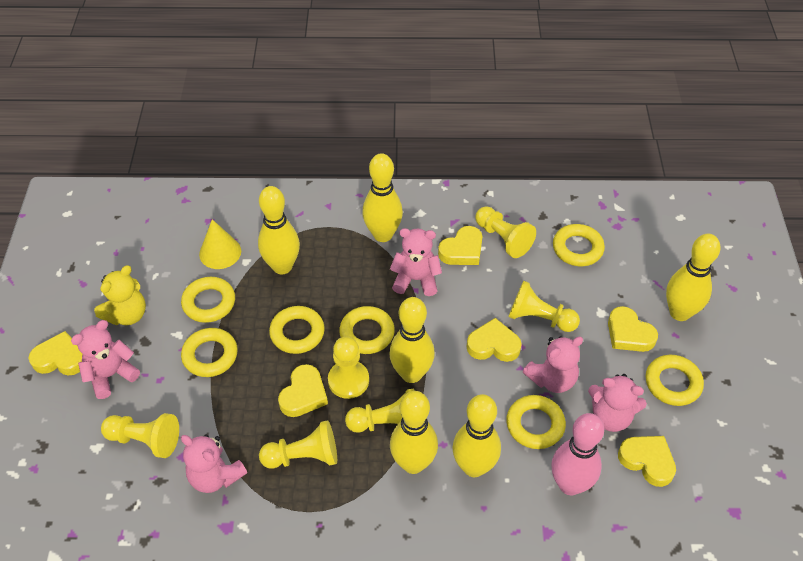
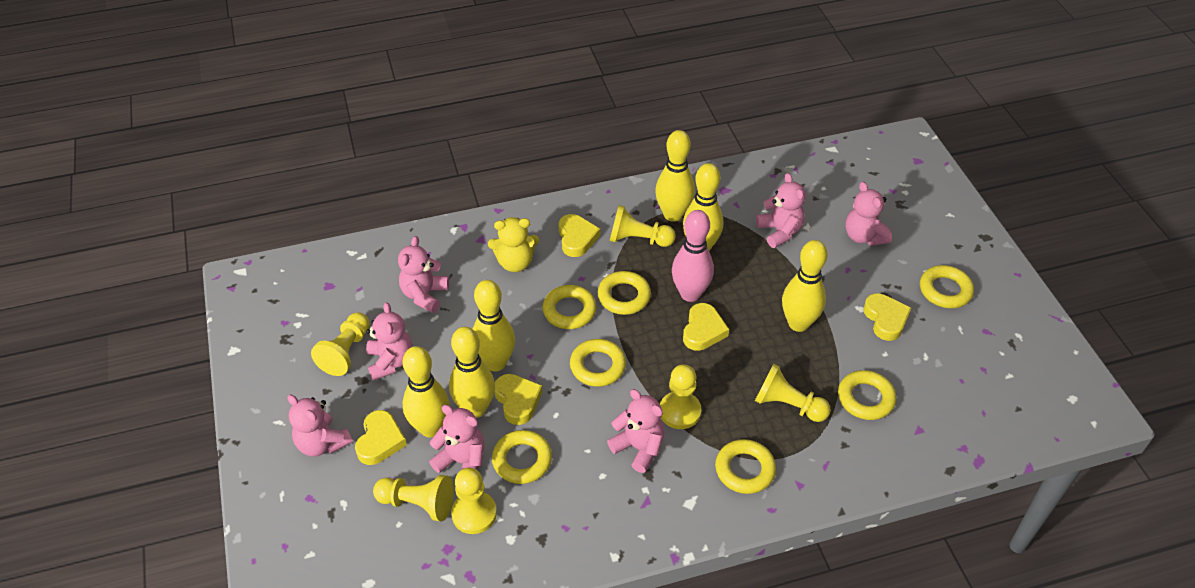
pink teddy bear: 5 -> 7
yellow cone: 1 -> 0
yellow heart: 6 -> 5

